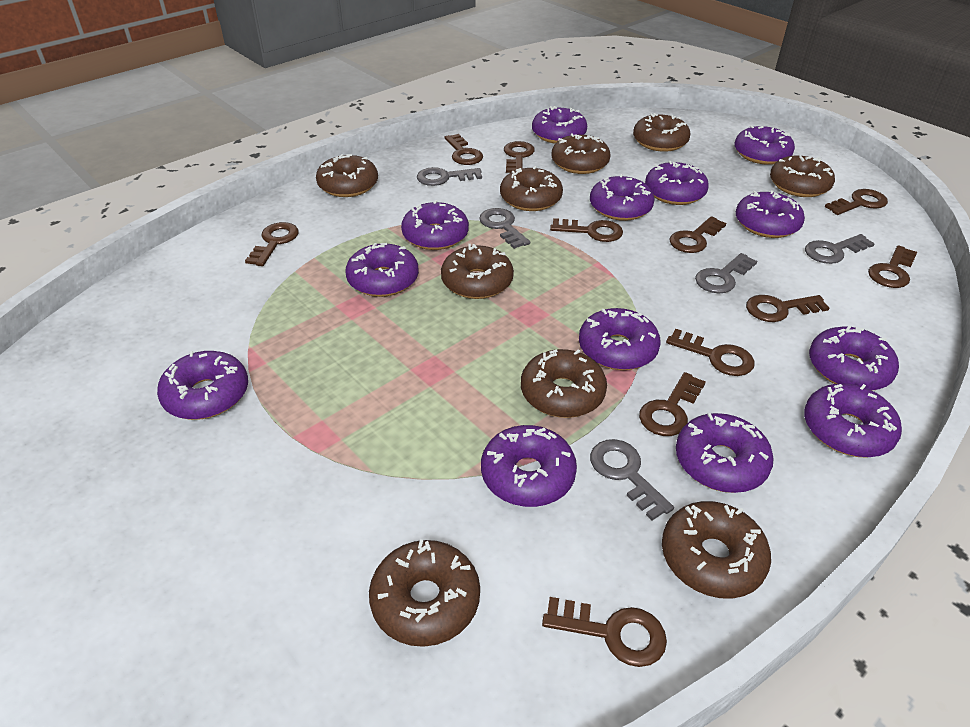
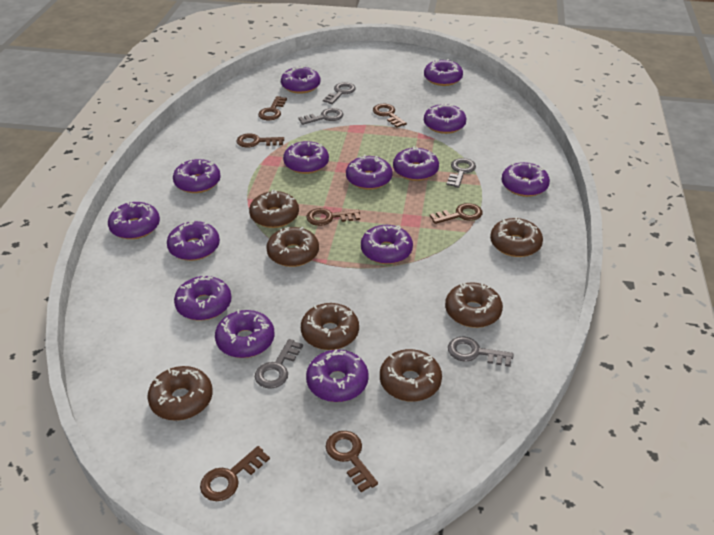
brown donut: 9 -> 7
brown key: 11 -> 7
purple donut: 13 -> 14

